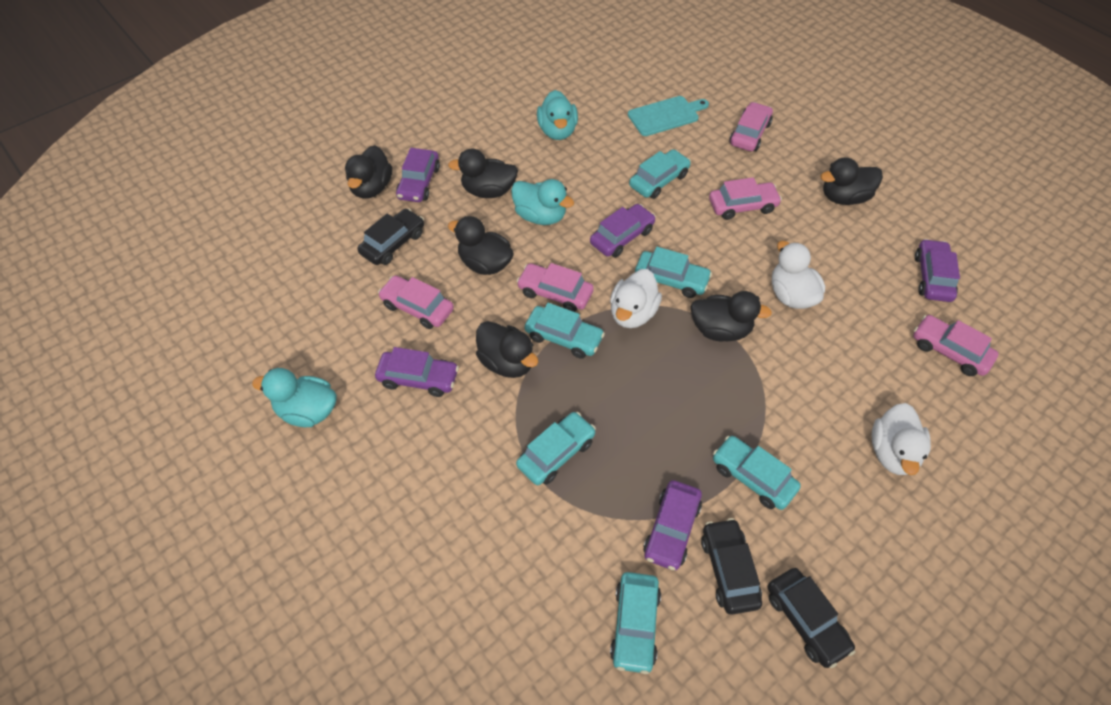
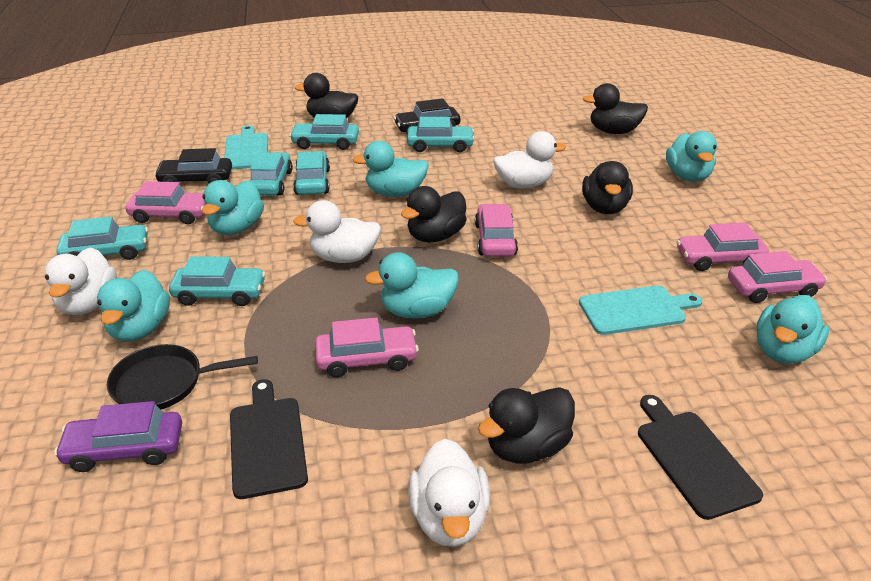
black car: 3 -> 2
black cutting board: 0 -> 2
black duck: 6 -> 5
black pan: 0 -> 1
purple car: 5 -> 1
turquoise cutting board: 1 -> 2
turquoise duck: 3 -> 6
white duck: 3 -> 4

